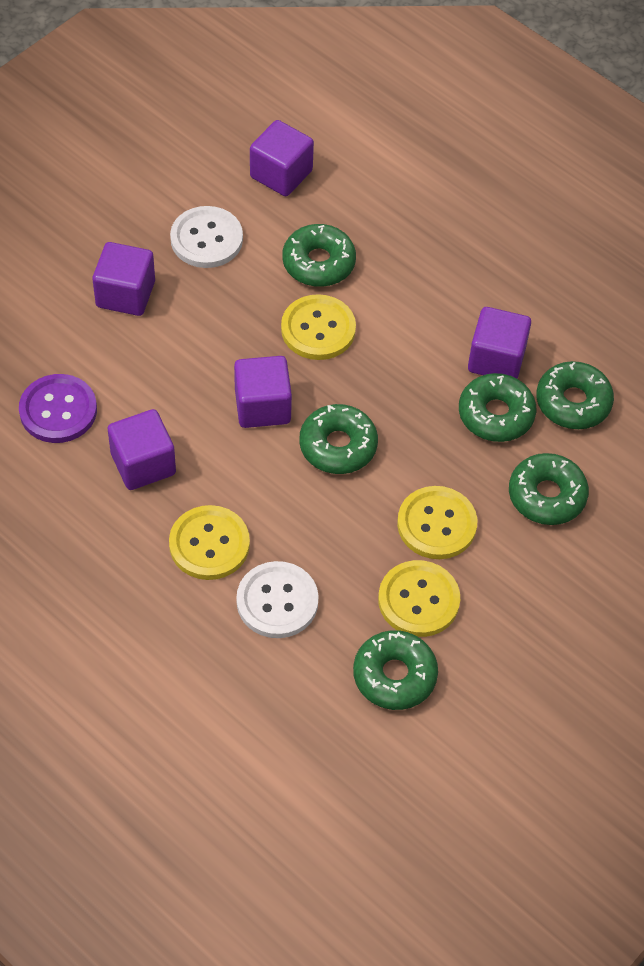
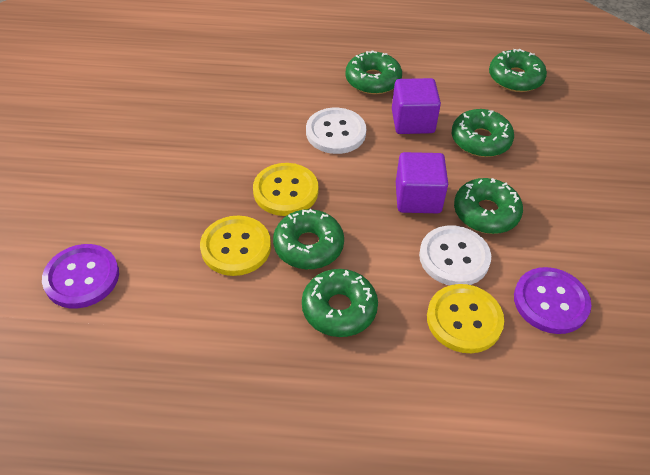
purple button: 1 -> 2
purple cube: 5 -> 2
yellow button: 4 -> 3

